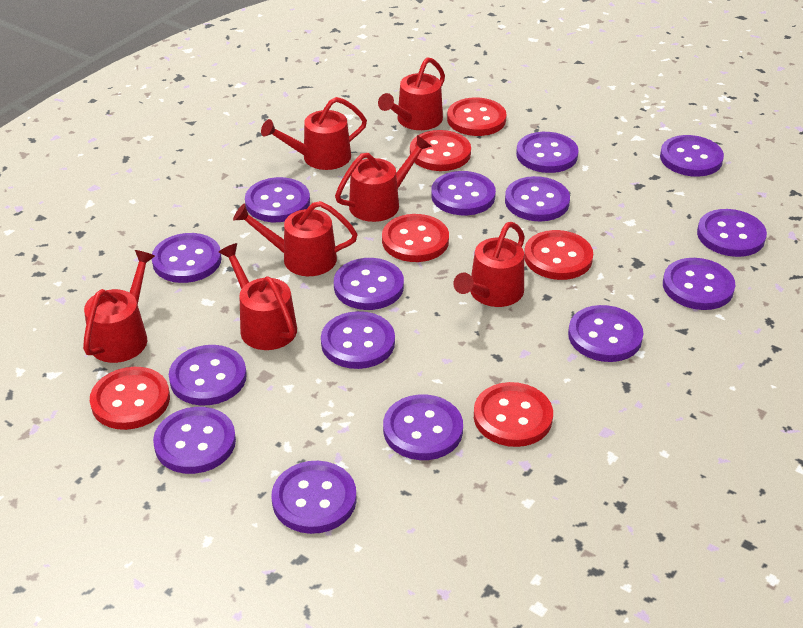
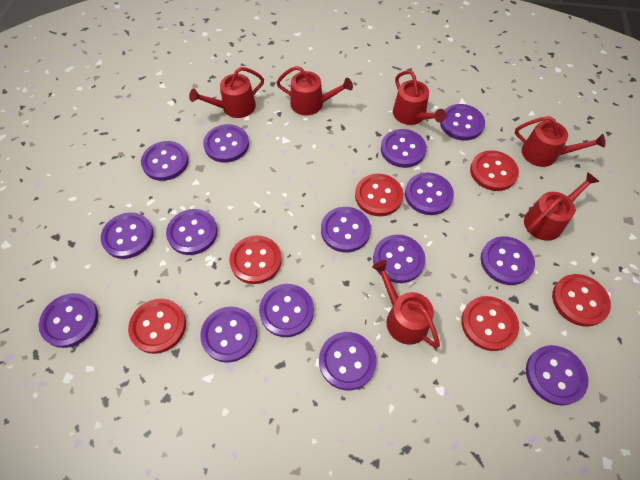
red watering can: 7 -> 6

